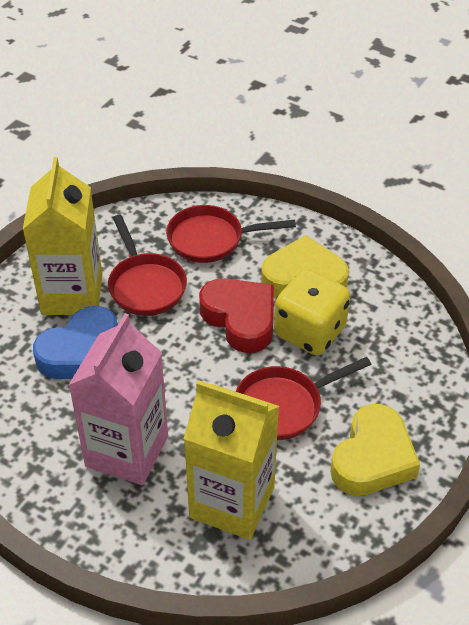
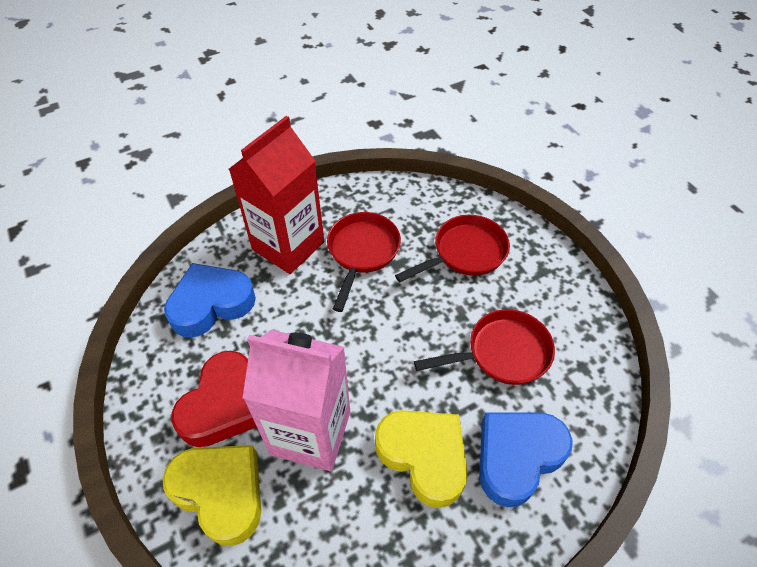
blue heart: 1 -> 2
red carton: 0 -> 1
yellow carton: 2 -> 0
yellow dice: 1 -> 0

